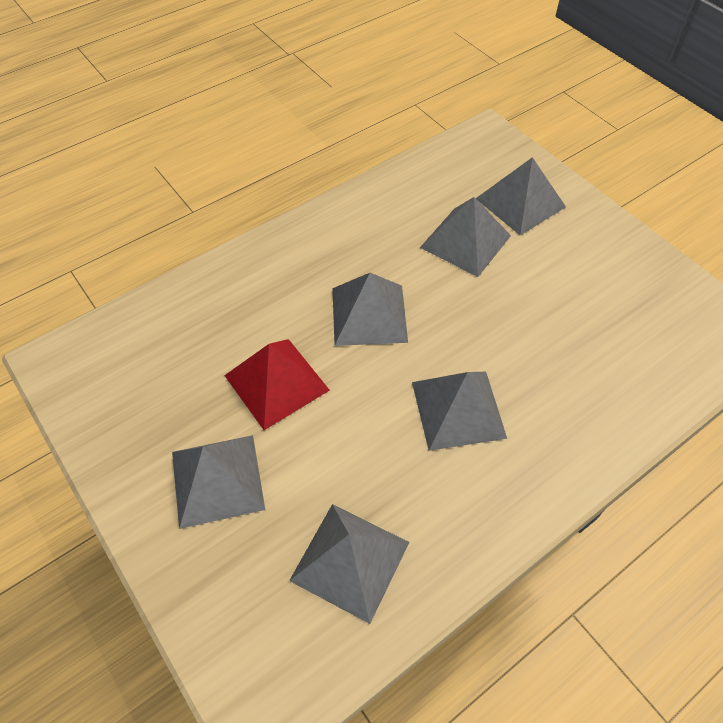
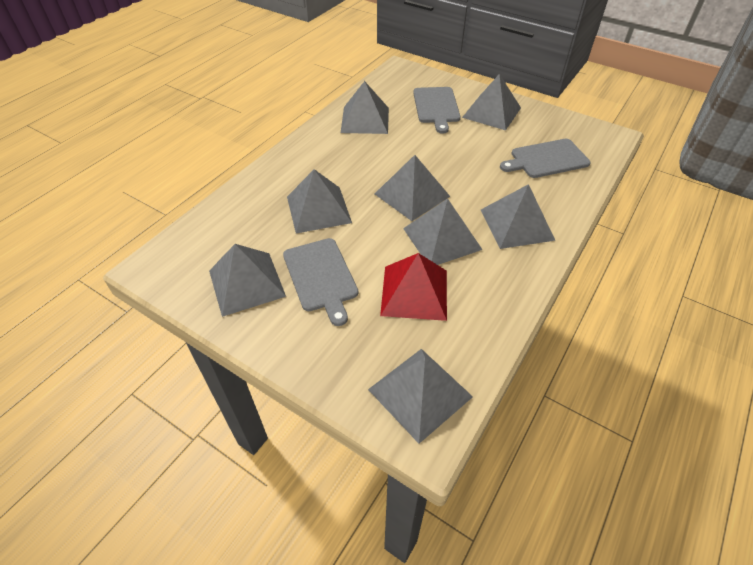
grey cutting board: 0 -> 3
grey pyramid: 6 -> 8

